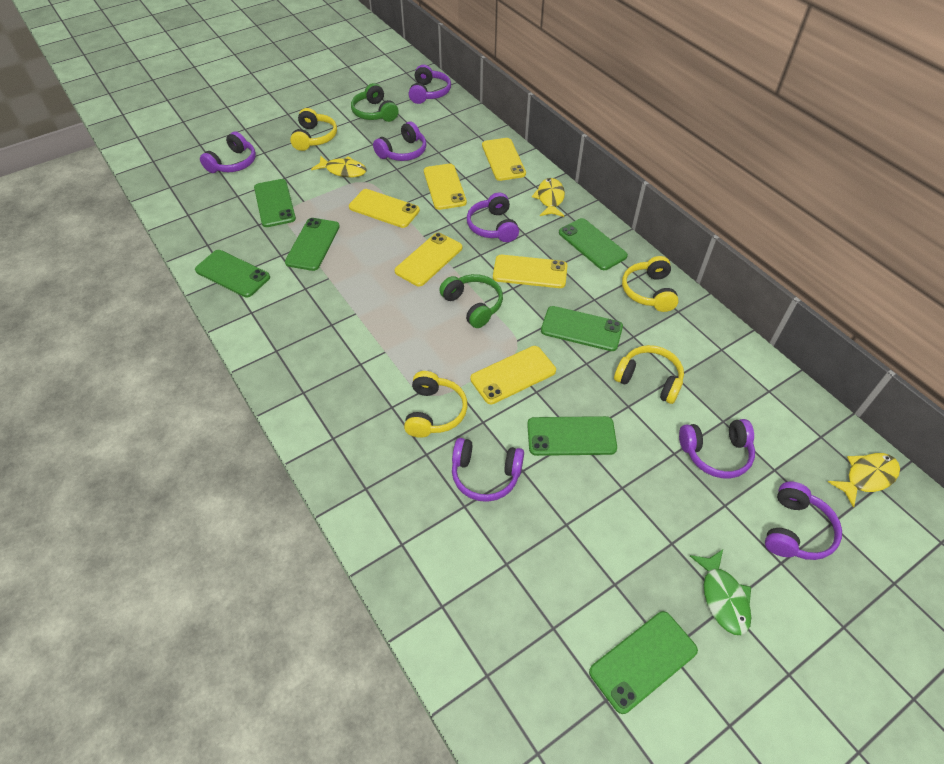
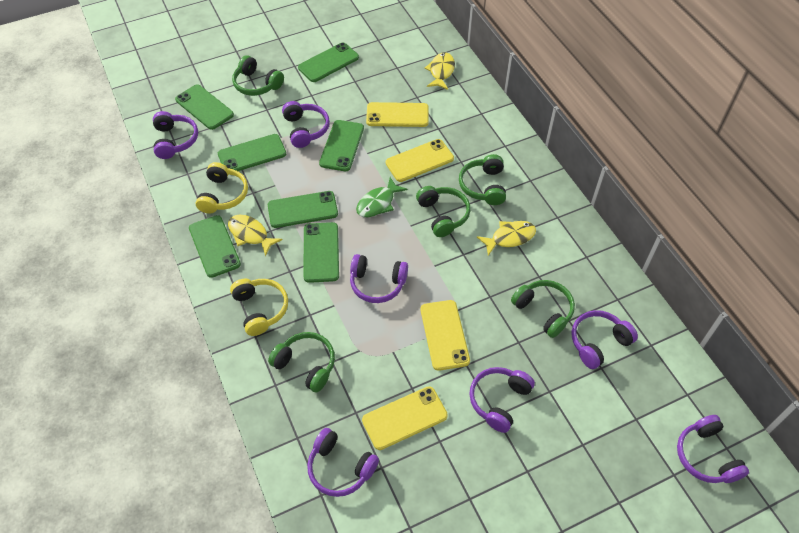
green headphones: 2 -> 5
yellow headphones: 4 -> 2
yellow phone: 6 -> 4

